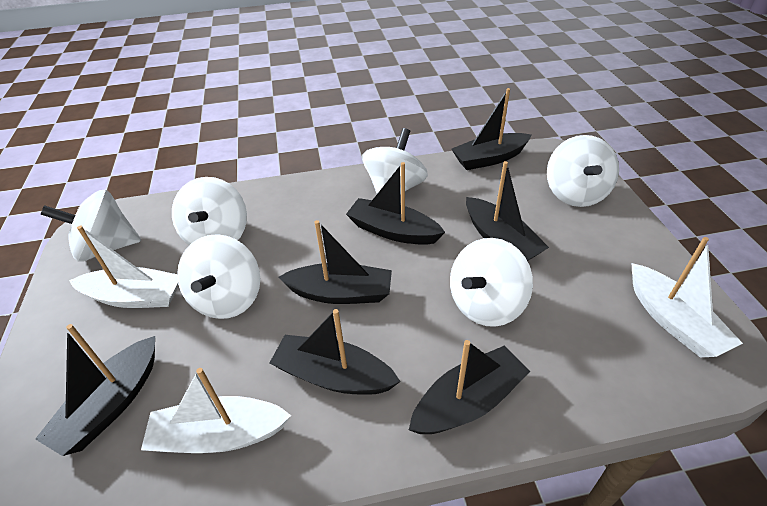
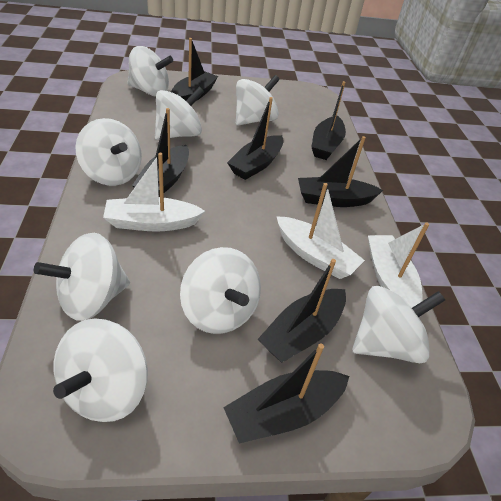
white spinning top: 6 -> 8

